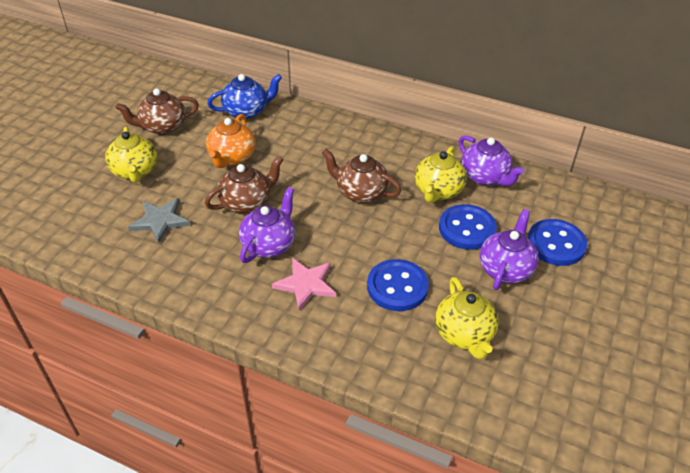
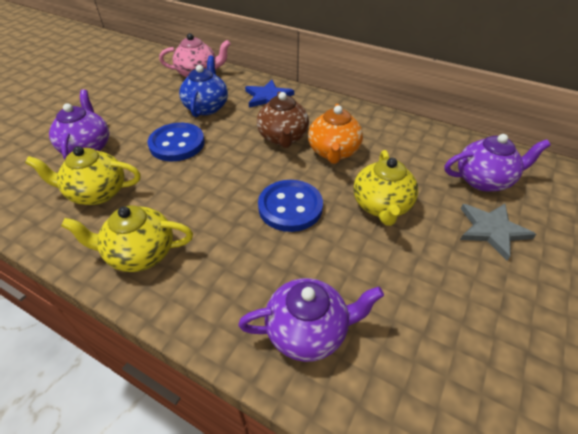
blue button: 3 -> 2
blue star: 0 -> 1
brown teapot: 3 -> 1
pink star: 1 -> 0
pink teapot: 0 -> 1

